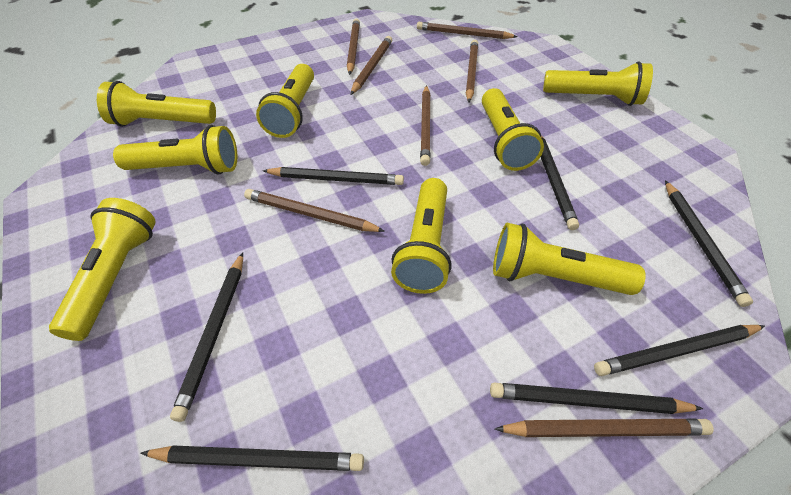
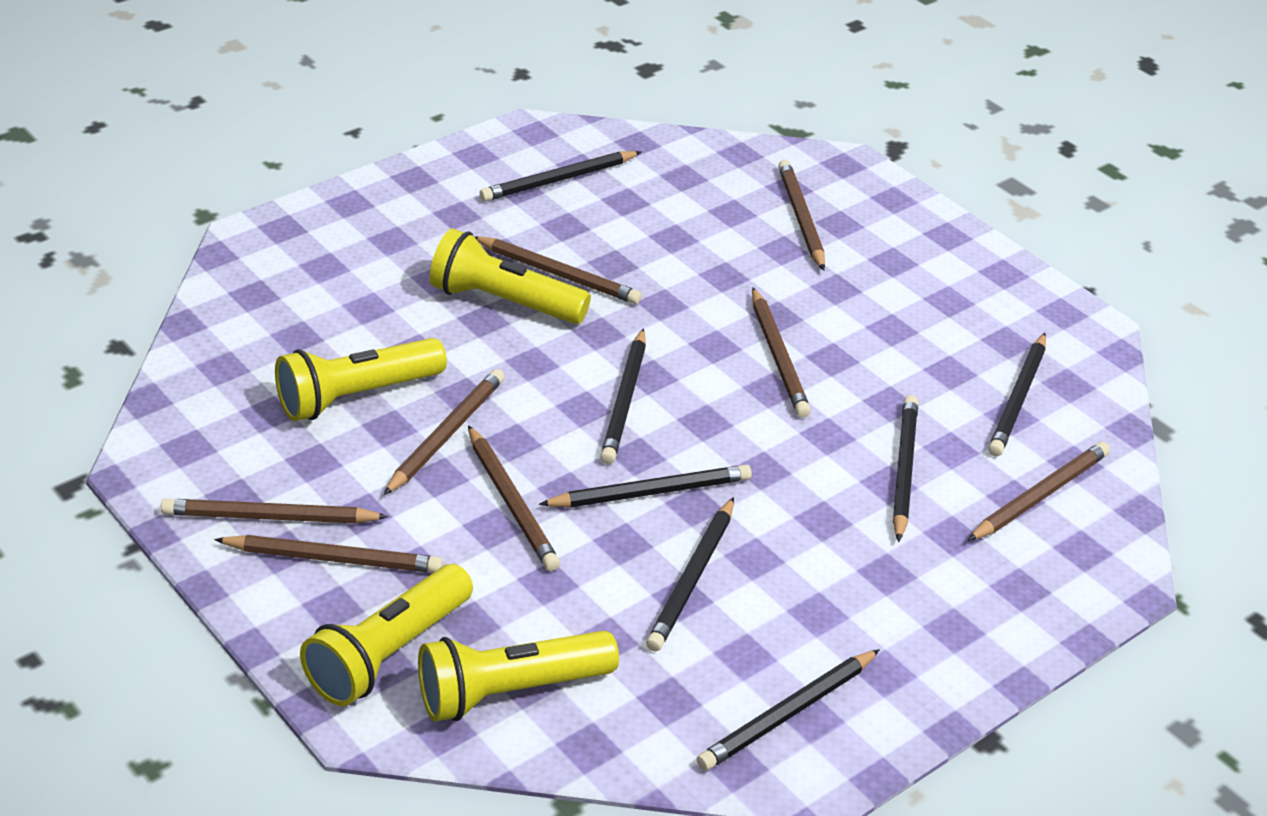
brown pencil: 7 -> 8
yellow flashlight: 8 -> 4

